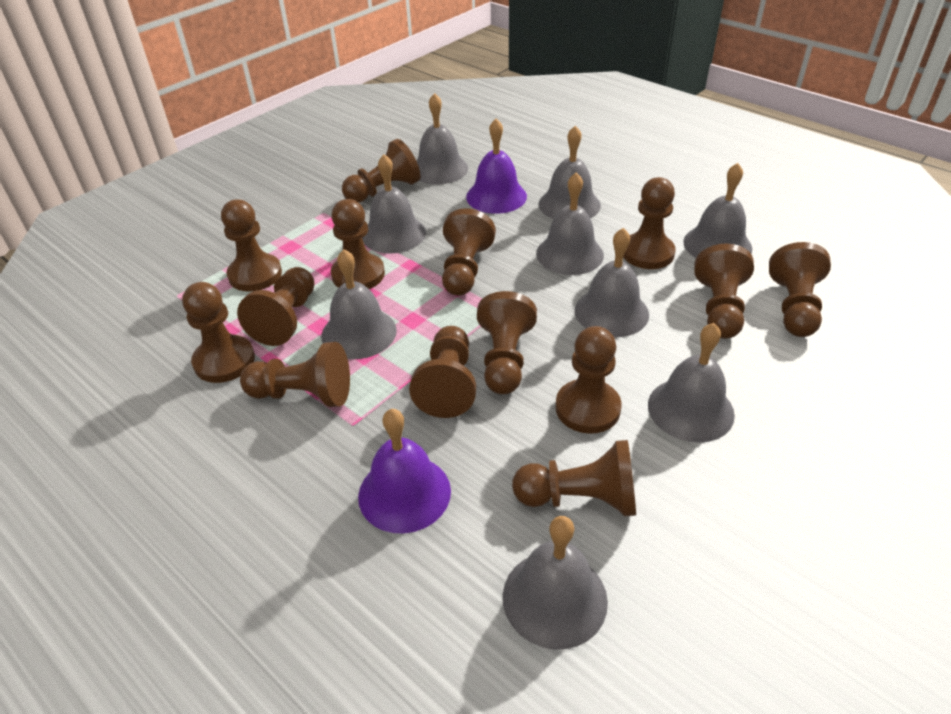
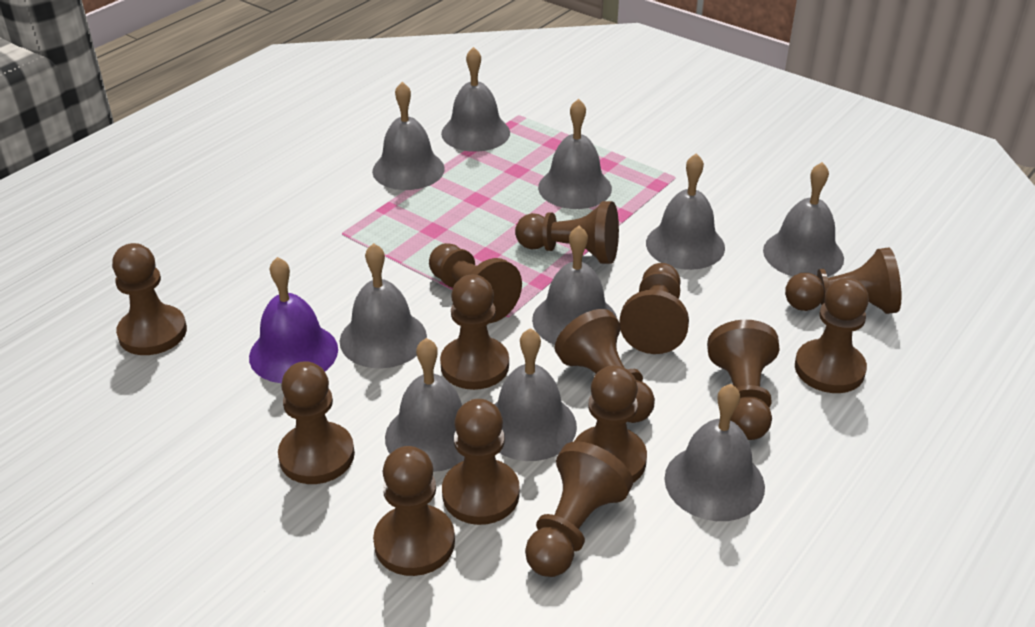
grey bell: 9 -> 10
purple bell: 2 -> 1

